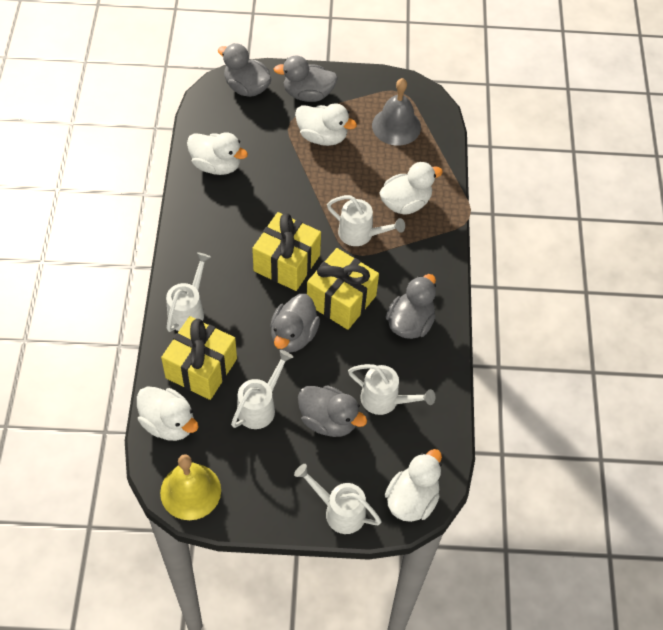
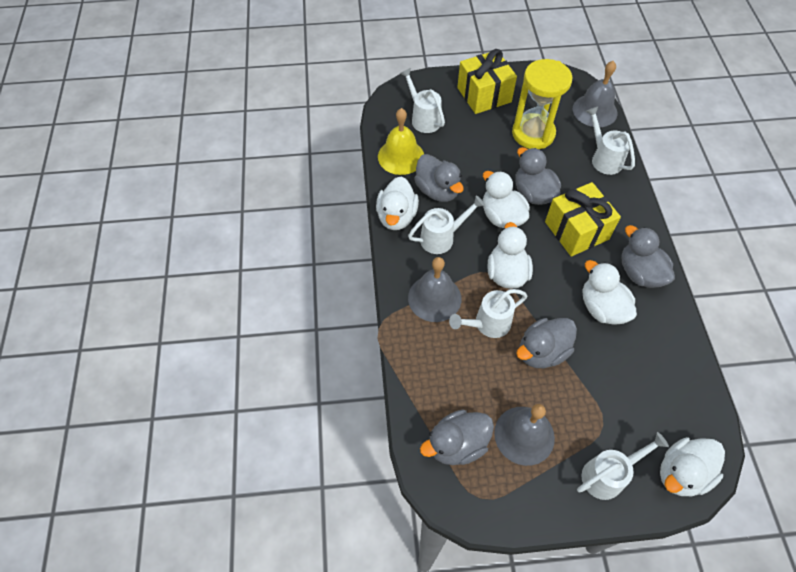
grey bell: 1 -> 3
yellow gift: 3 -> 2
yellow hourglass: 0 -> 1

